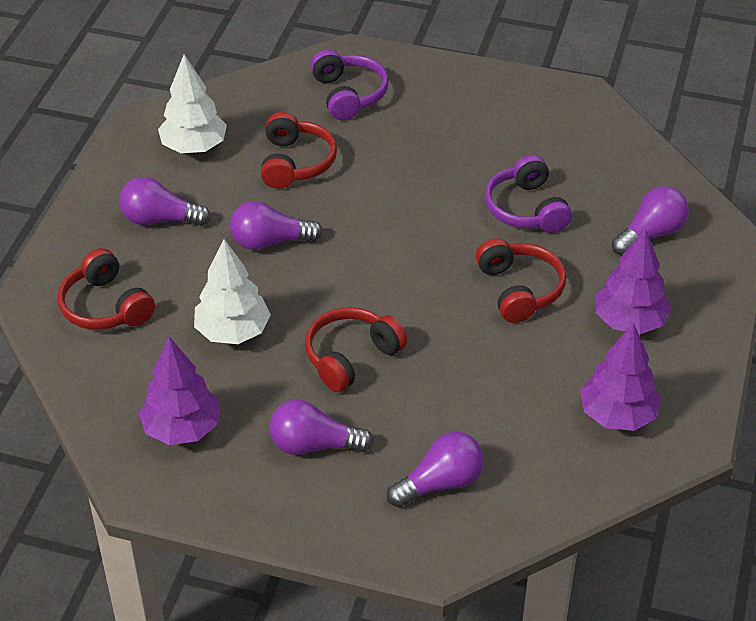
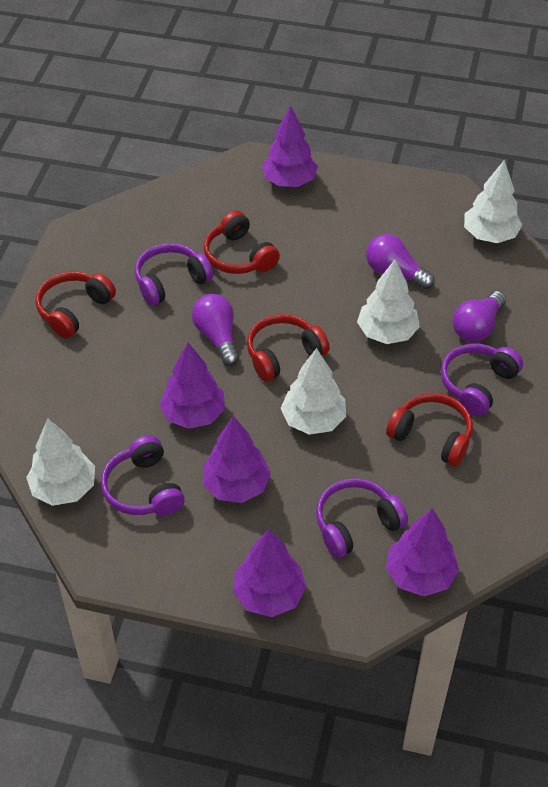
purple headphones: 2 -> 4
purple light bulb: 5 -> 3
purple tree: 3 -> 5
white tree: 2 -> 4

